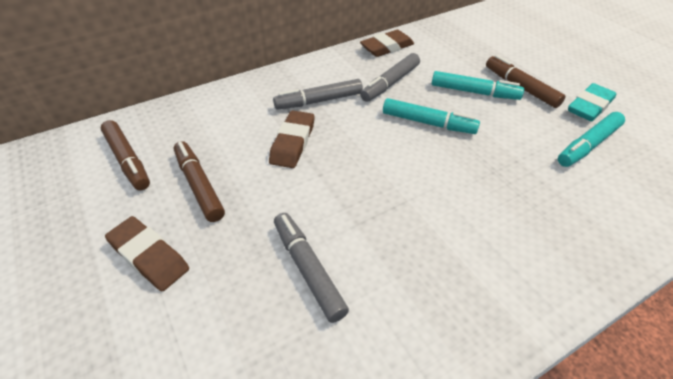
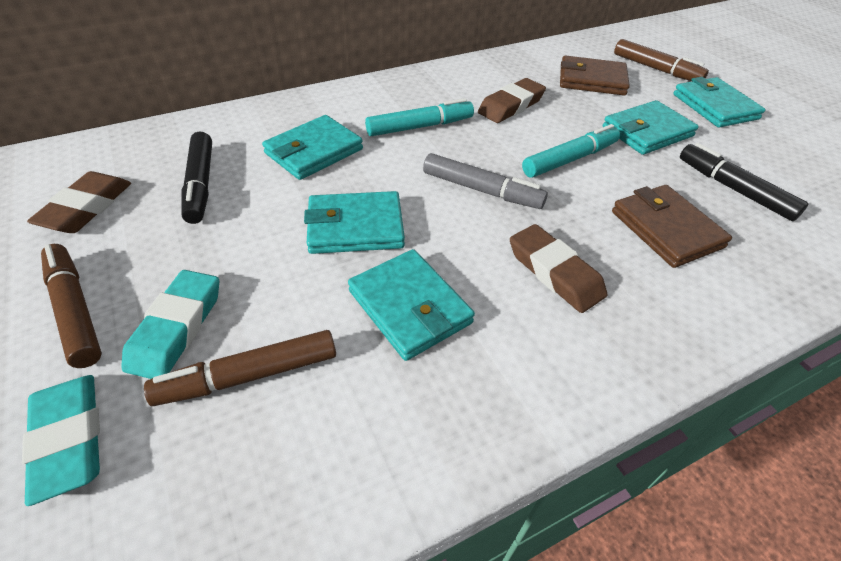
black marker: 0 -> 2
brown wallet: 0 -> 2
grey marker: 3 -> 1
turquoise eraser: 1 -> 2
turquoise marker: 3 -> 2
turquoise wallet: 0 -> 5

